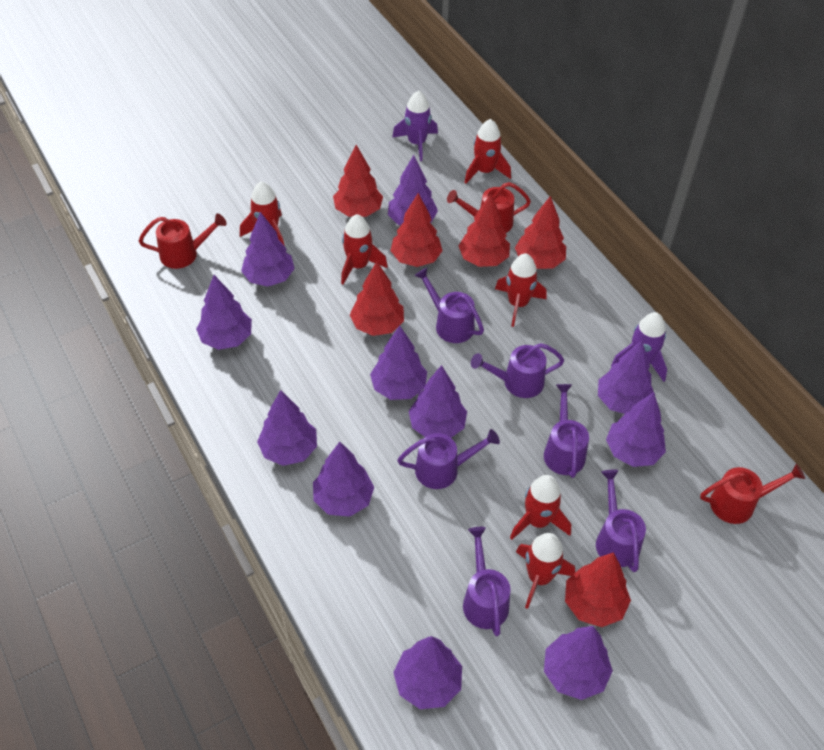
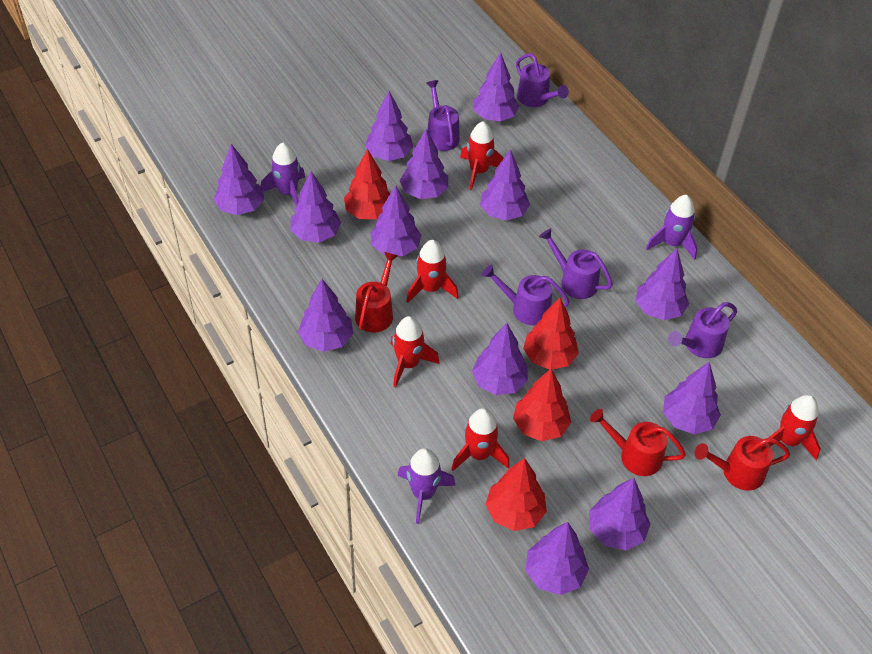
purple rocket: 2 -> 3
purple tree: 11 -> 13
purple watering can: 6 -> 5
red rocket: 6 -> 5
red tree: 6 -> 4

